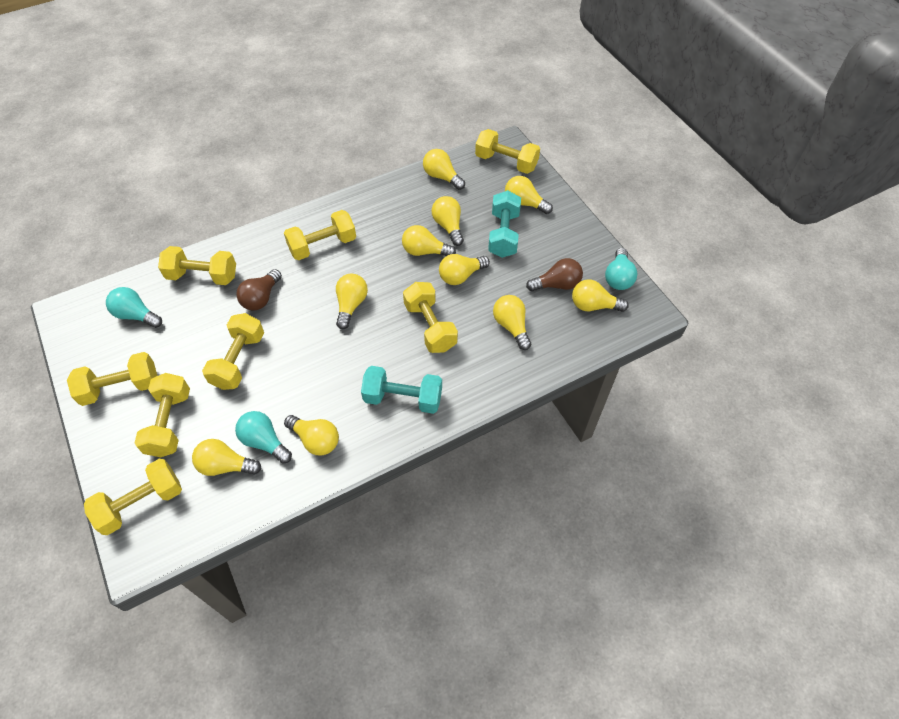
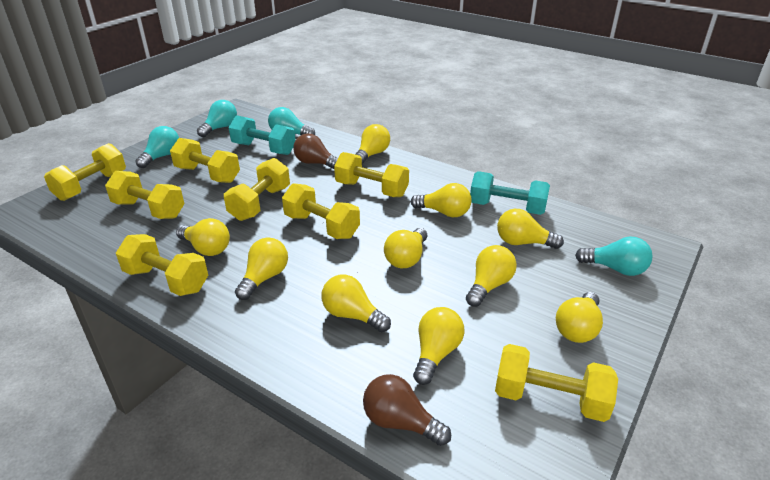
turquoise light bulb: 3 -> 4

